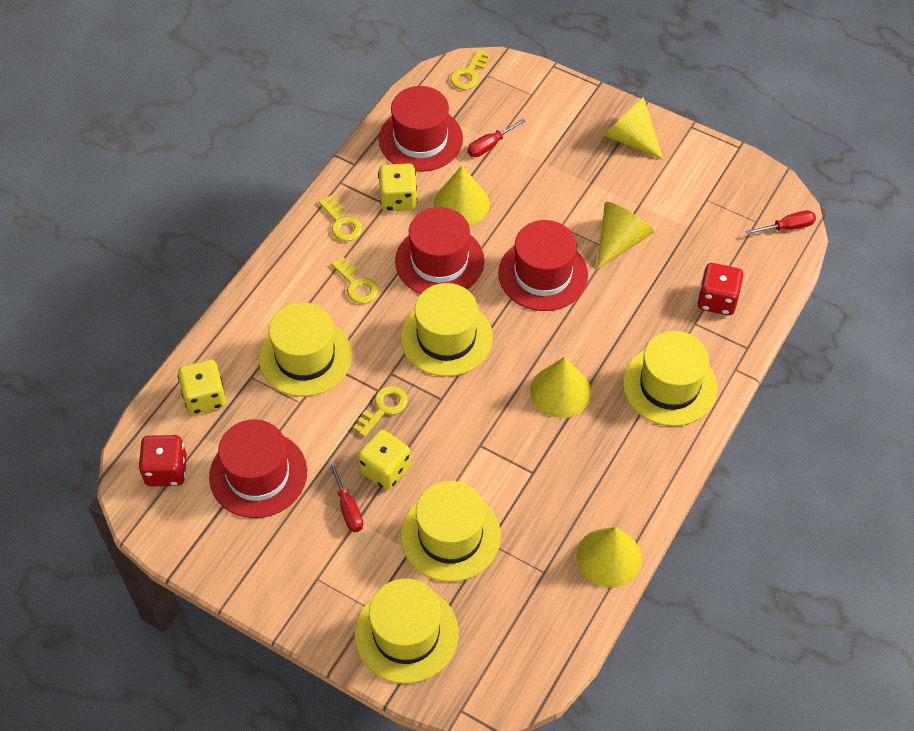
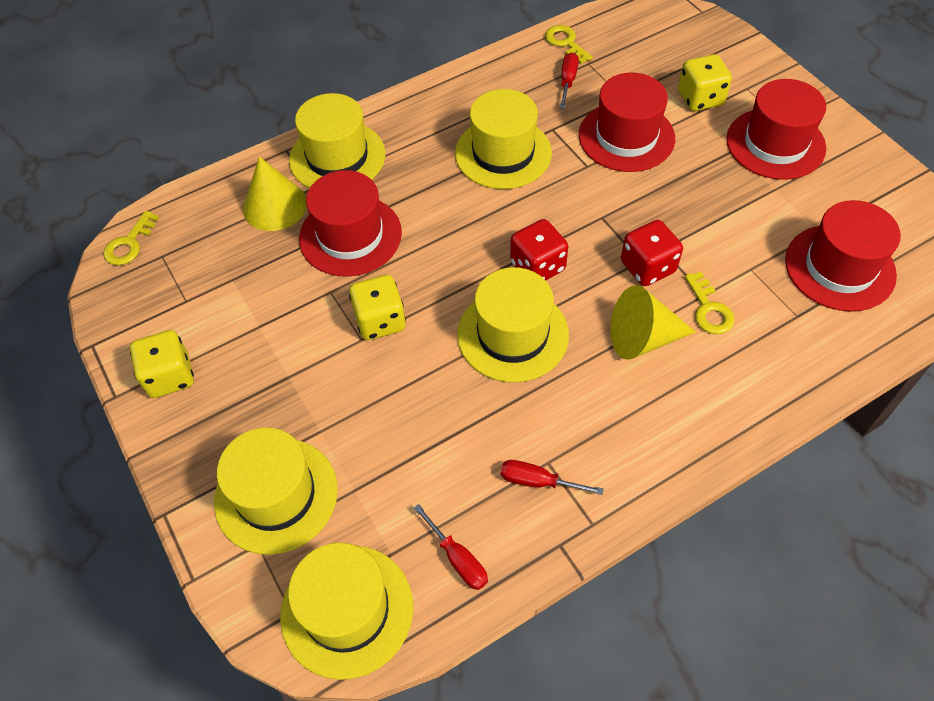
yellow cone: 5 -> 2
yellow key: 4 -> 3

